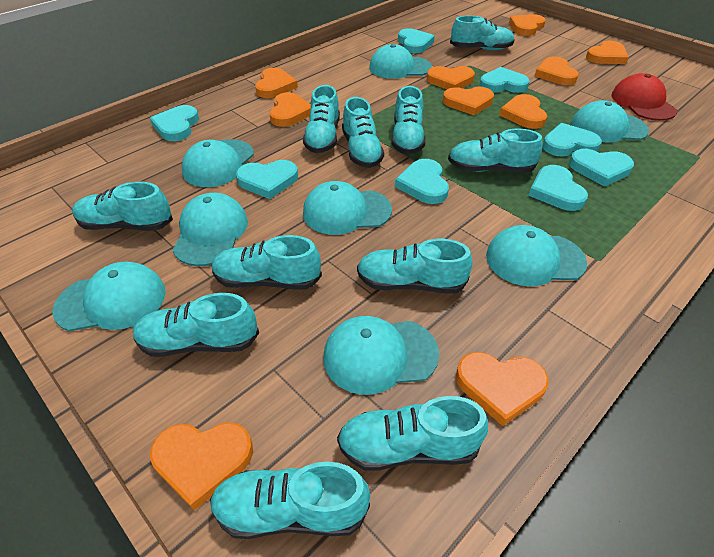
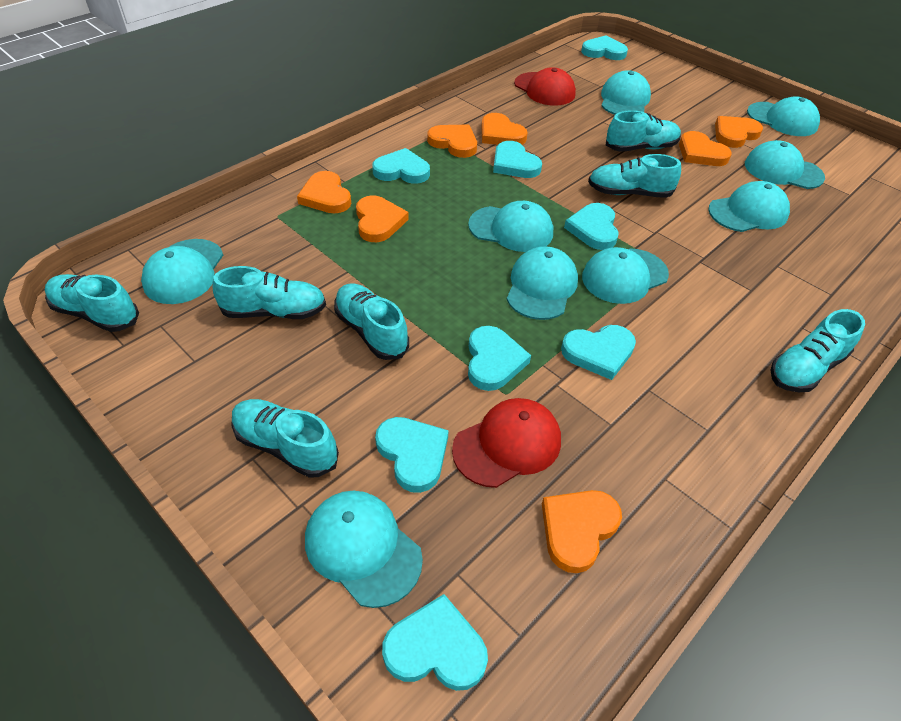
orange heart: 10 -> 7
red cap: 1 -> 2
turquoise cap: 8 -> 9
turquoise shoe: 11 -> 7

